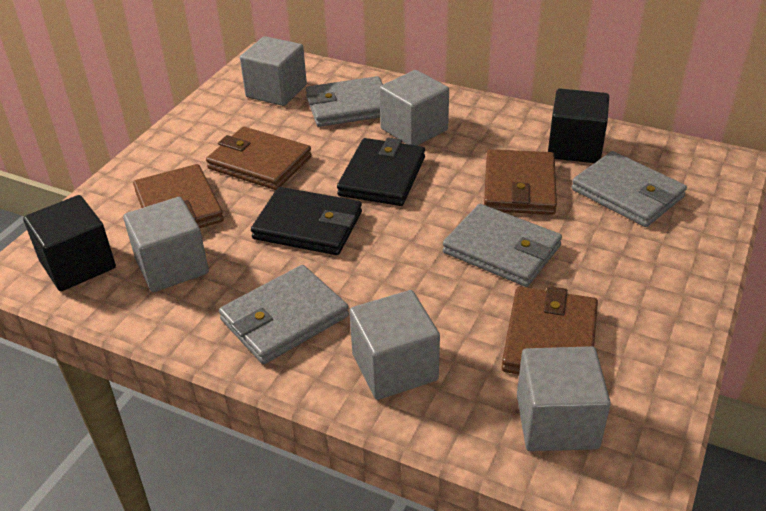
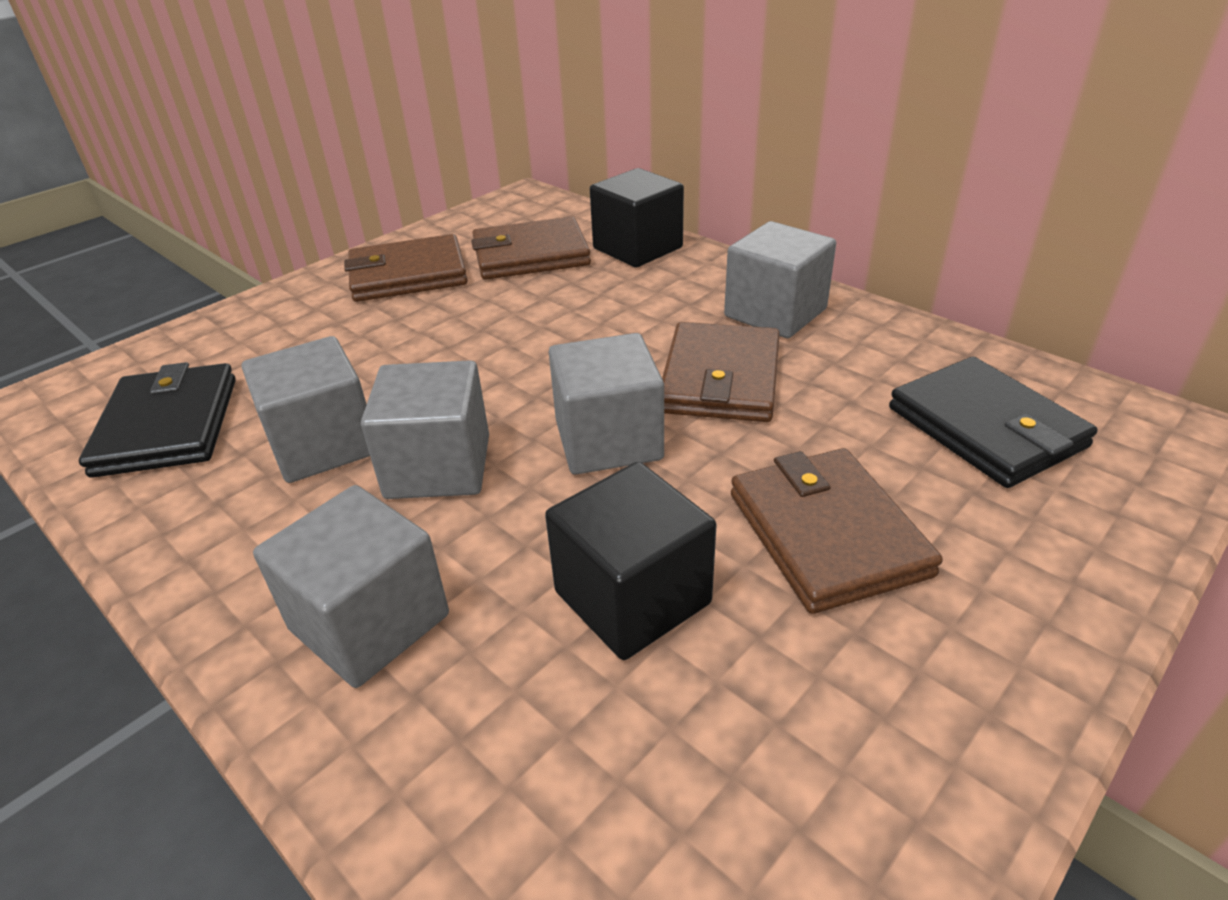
grey wallet: 4 -> 0

